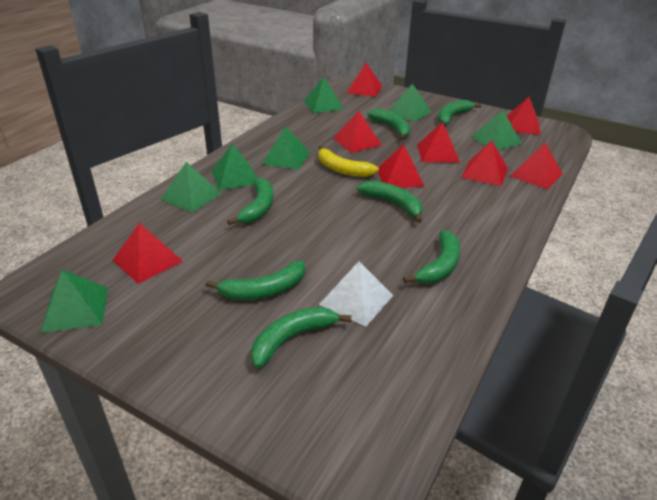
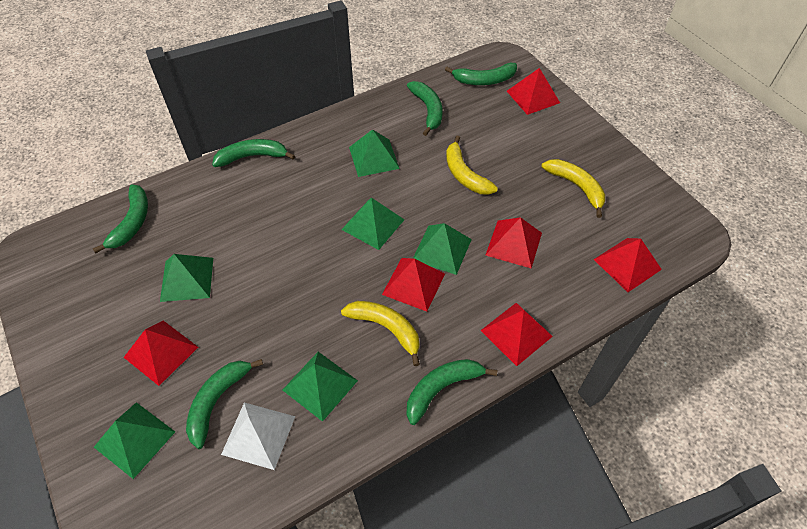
green banana: 7 -> 6
green pyramid: 7 -> 6
red pyramid: 8 -> 6
yellow banana: 1 -> 3

